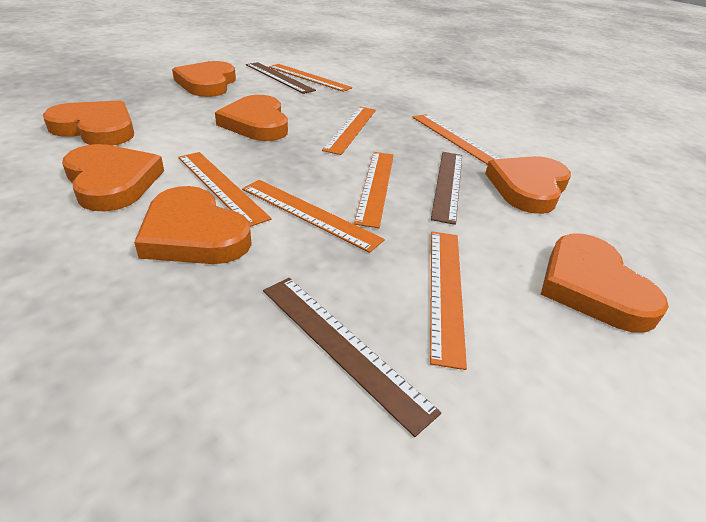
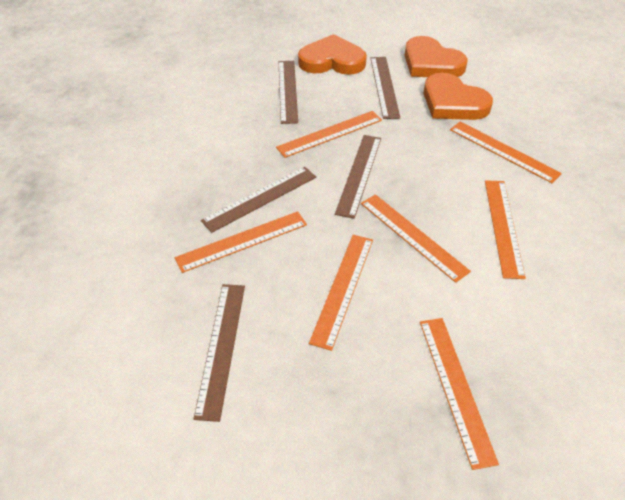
brown ruler: 3 -> 5
orange heart: 7 -> 3

